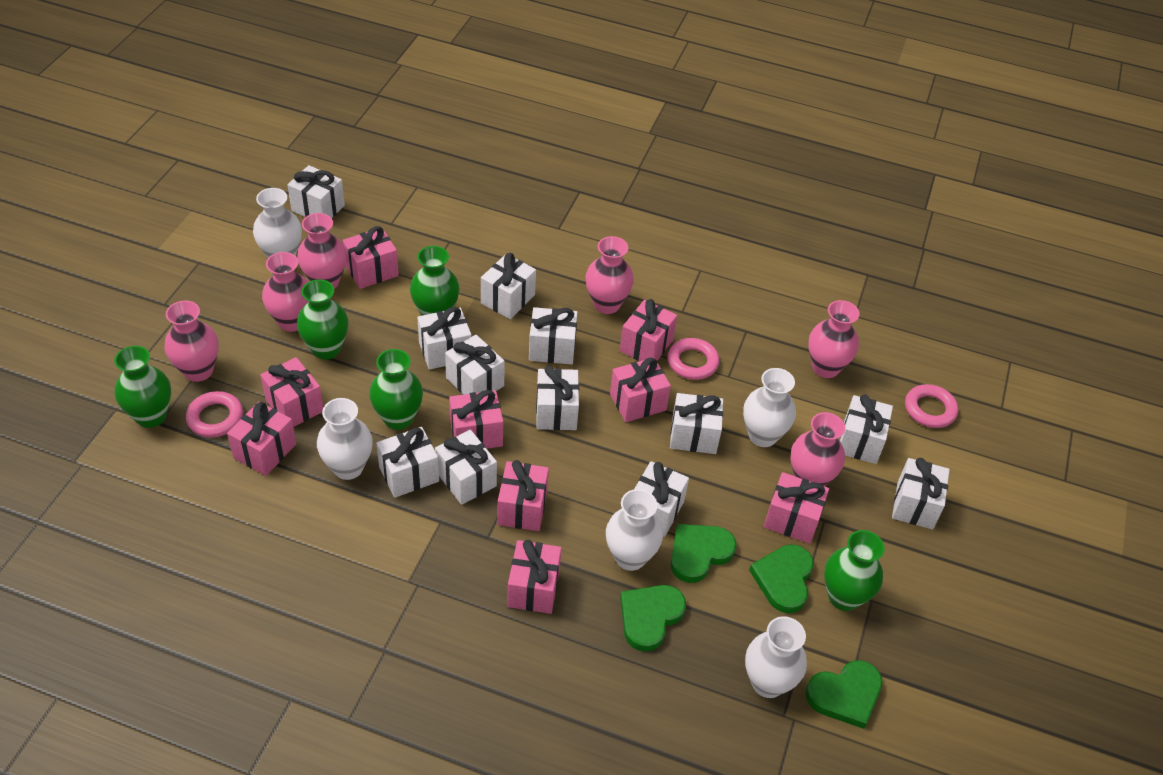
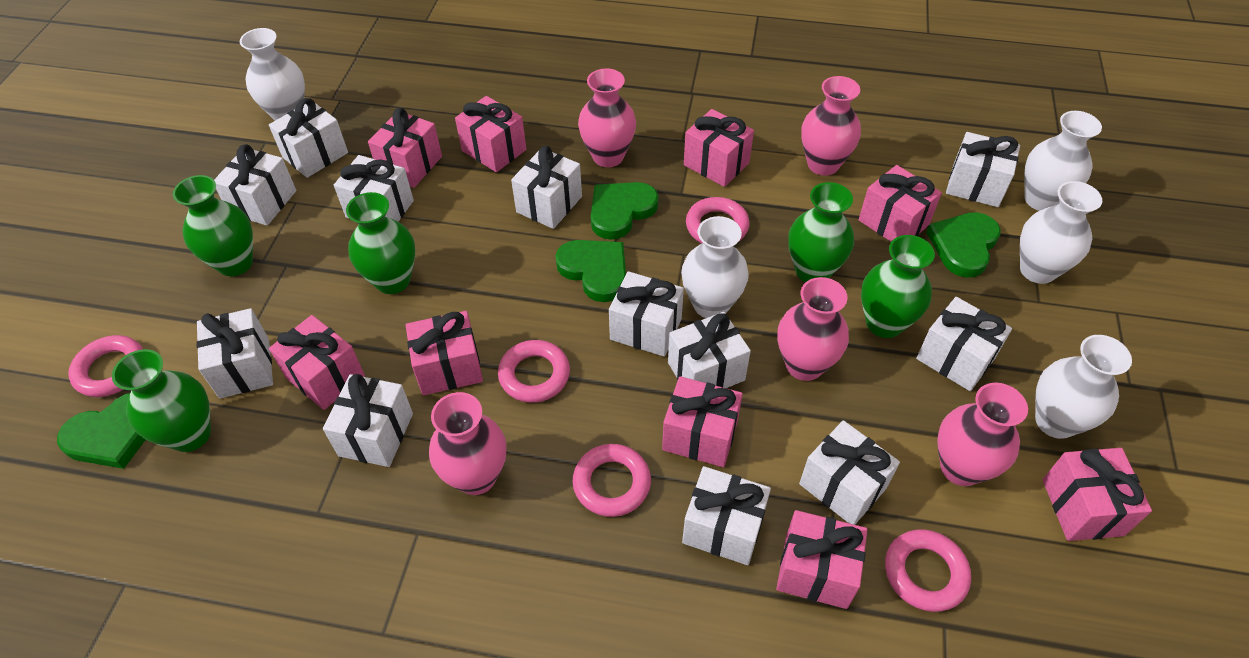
pink ring: 3 -> 5
pink vase: 6 -> 5

